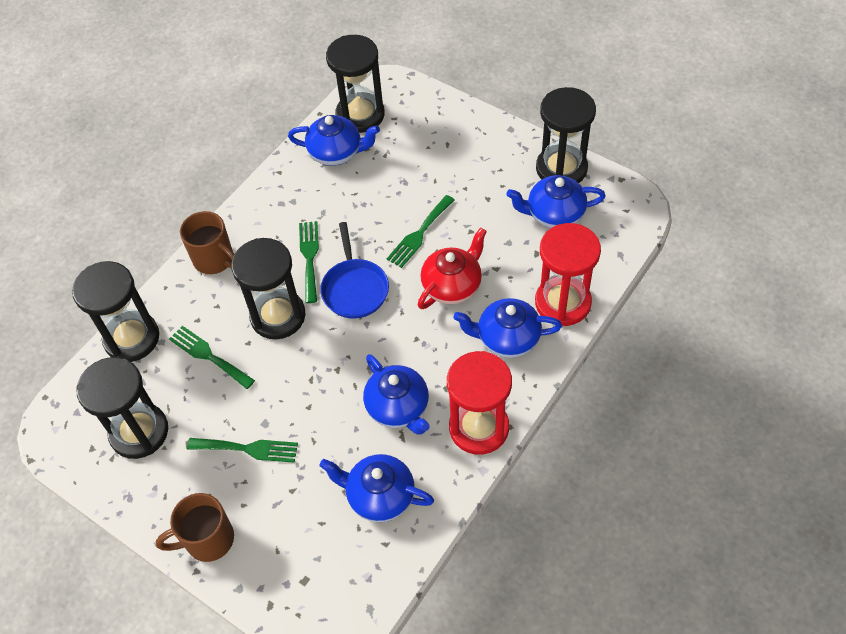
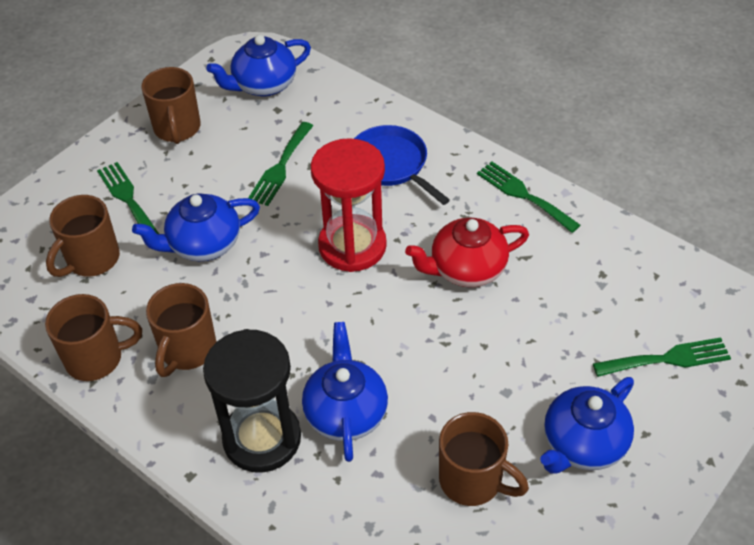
black hourglass: 5 -> 1
blue teapot: 5 -> 4
brown mug: 2 -> 5
red hourglass: 2 -> 1

